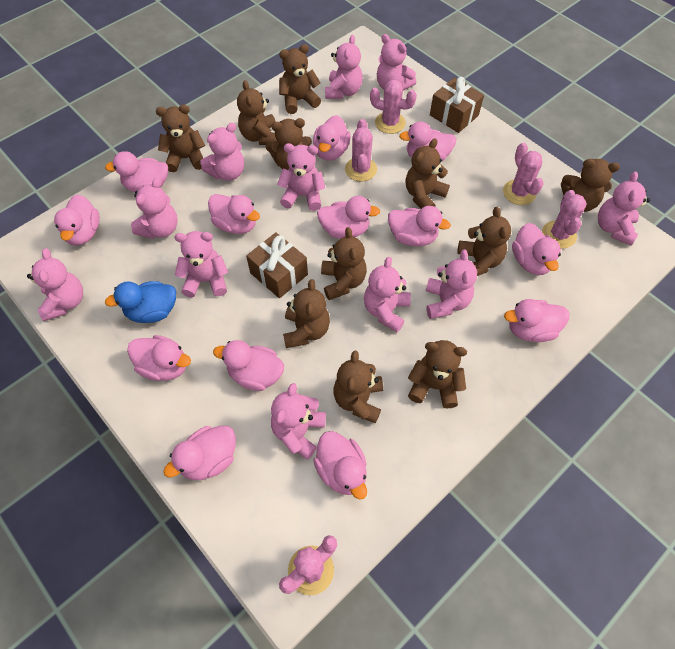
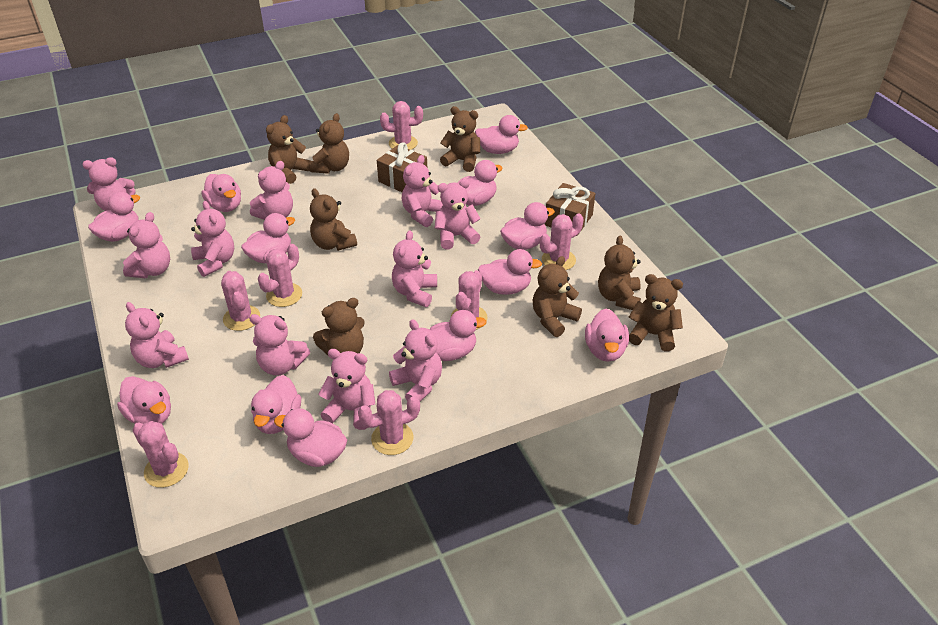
blue duck: 1 -> 0
brown teddy bear: 11 -> 8
pink cactus: 5 -> 7
pink duck: 13 -> 12

